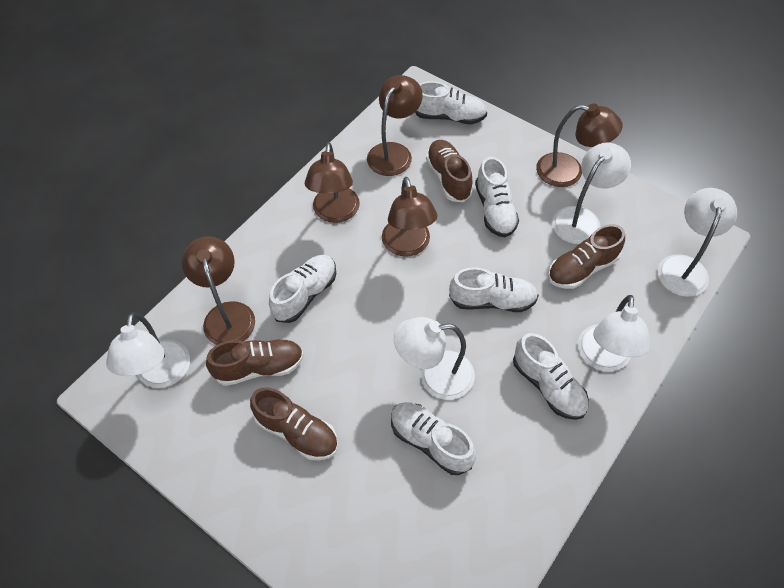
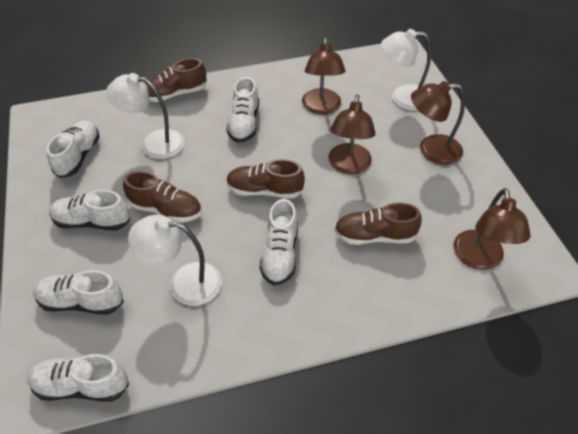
brown lamp: 5 -> 4
white lamp: 5 -> 3

